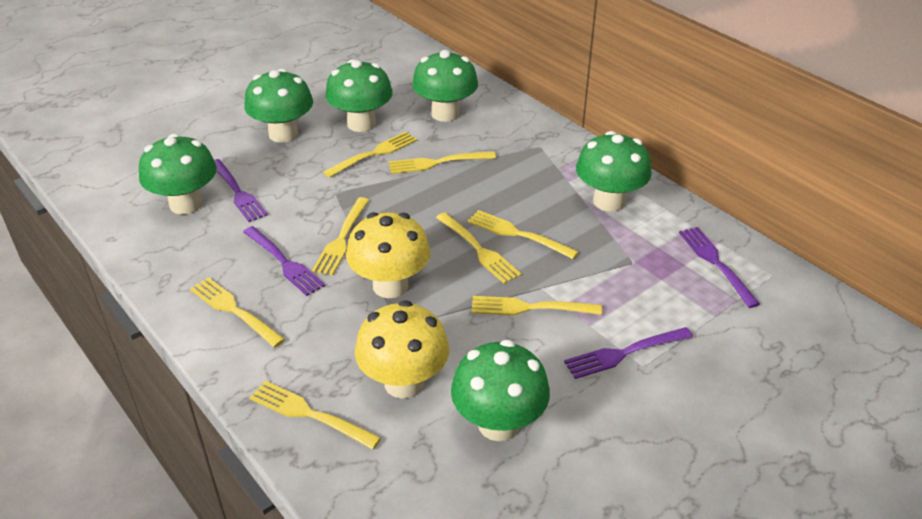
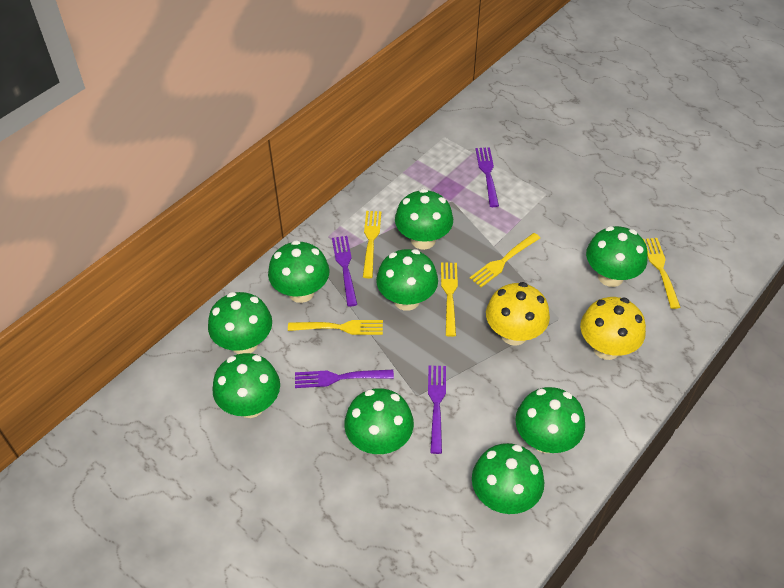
green mushroom: 6 -> 9
yellow fork: 8 -> 5

